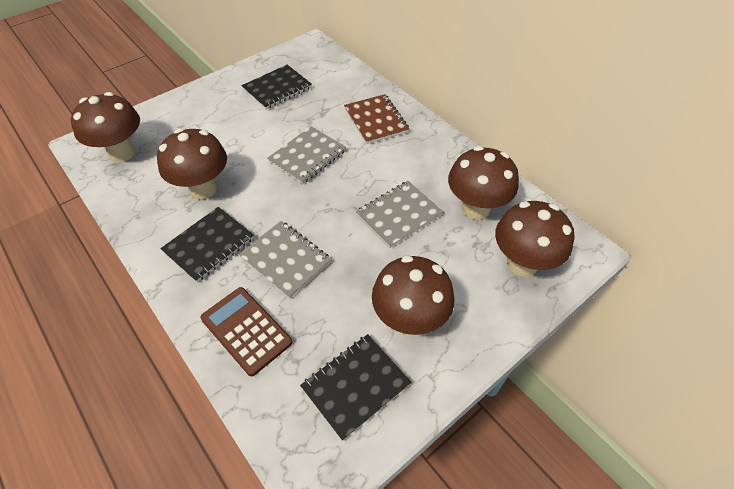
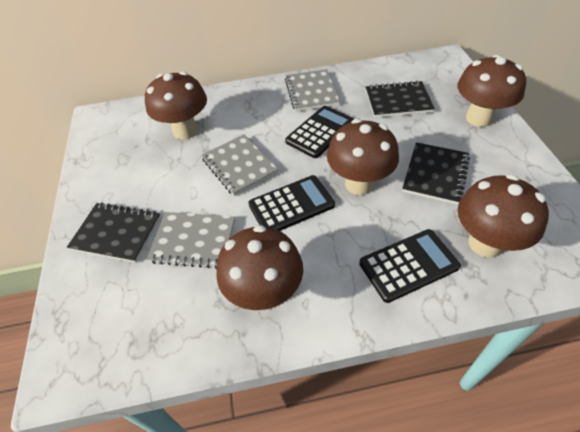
black calculator: 0 -> 3
brown calculator: 1 -> 0
brown notebook: 1 -> 0

